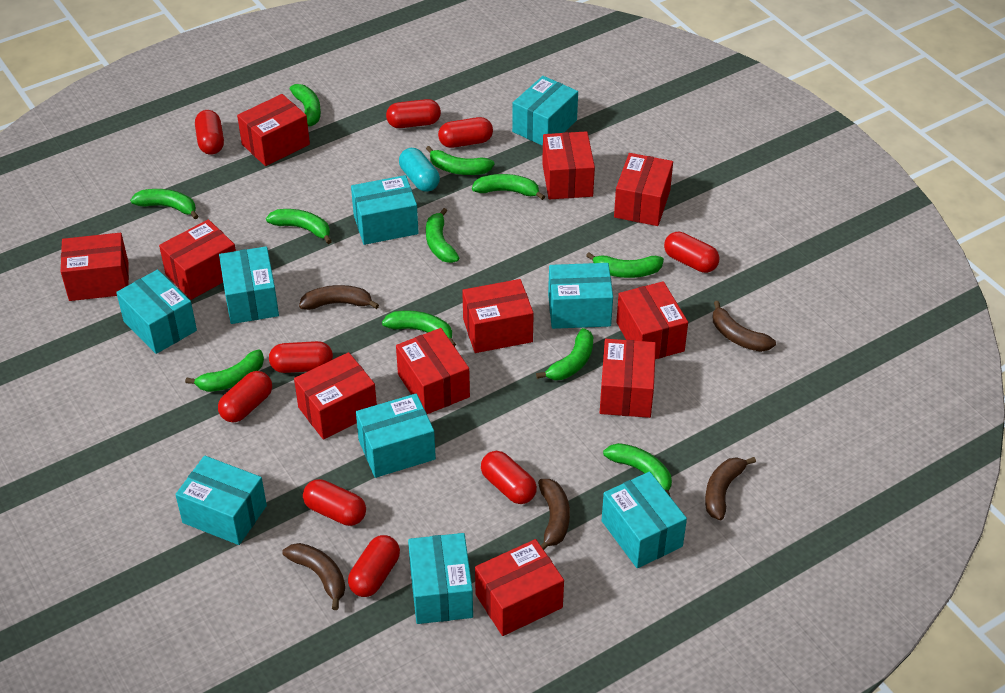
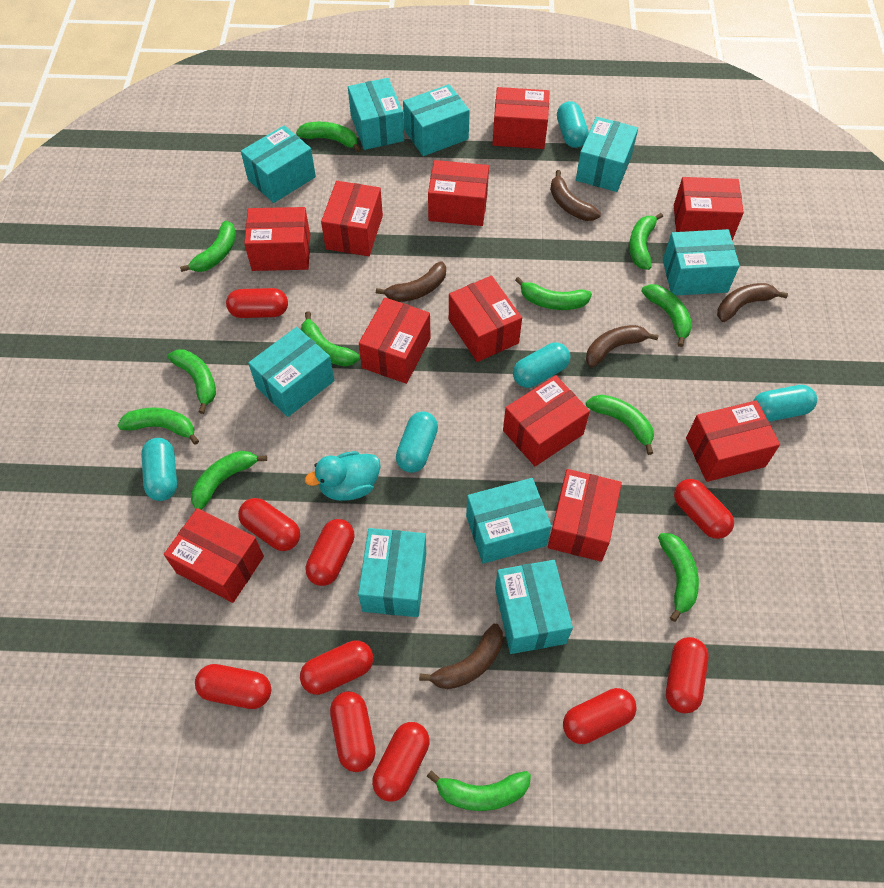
green banana: 11 -> 12
red capsule: 9 -> 10
turquoise capsule: 1 -> 5
turquoise duck: 0 -> 1

